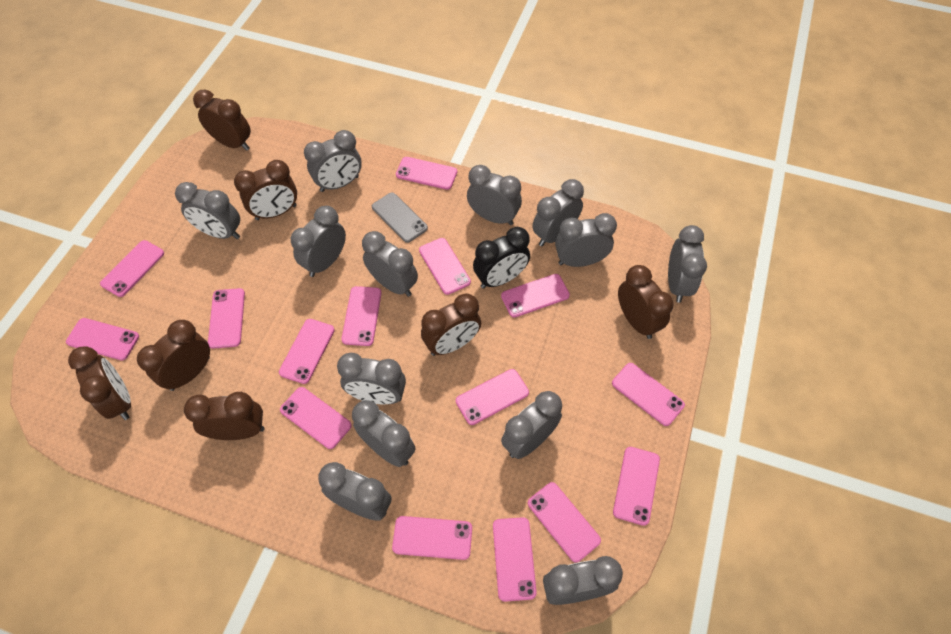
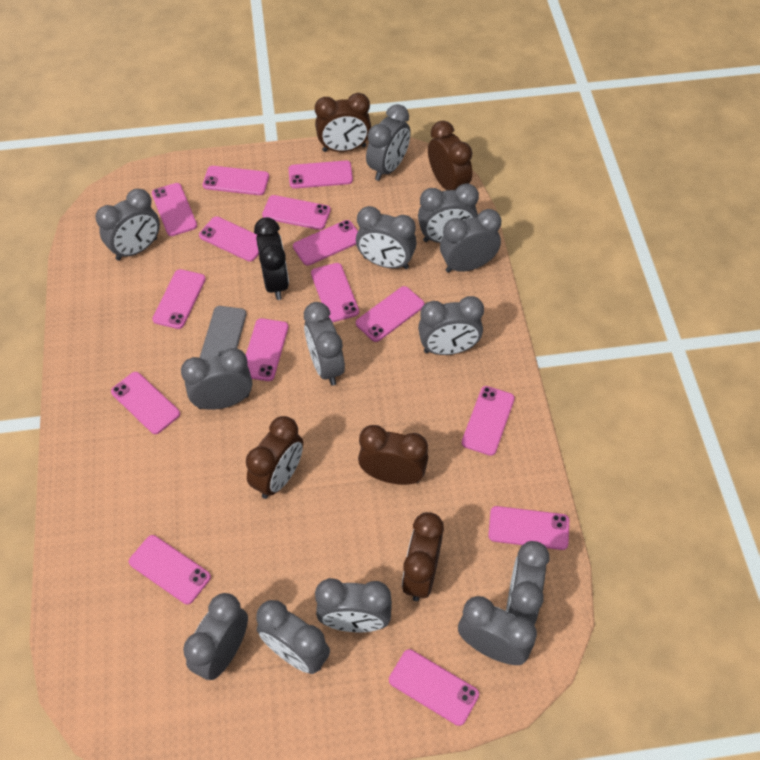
brown clock: 7 -> 5

